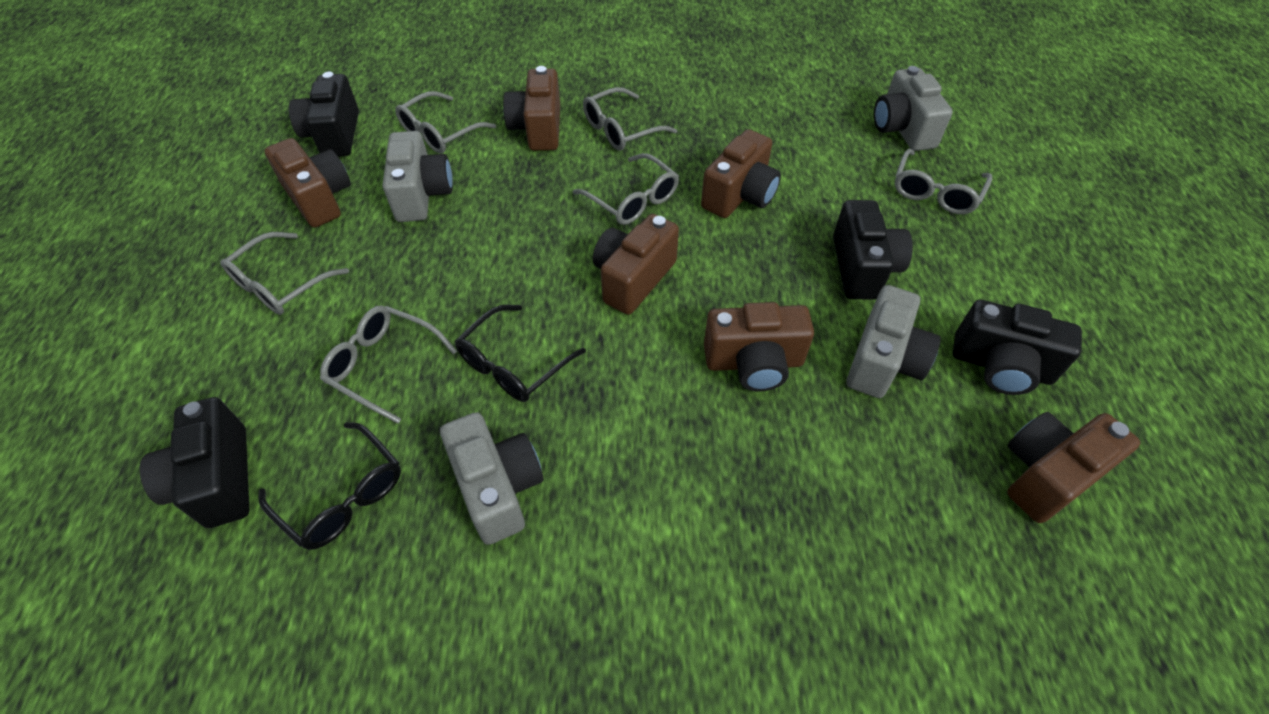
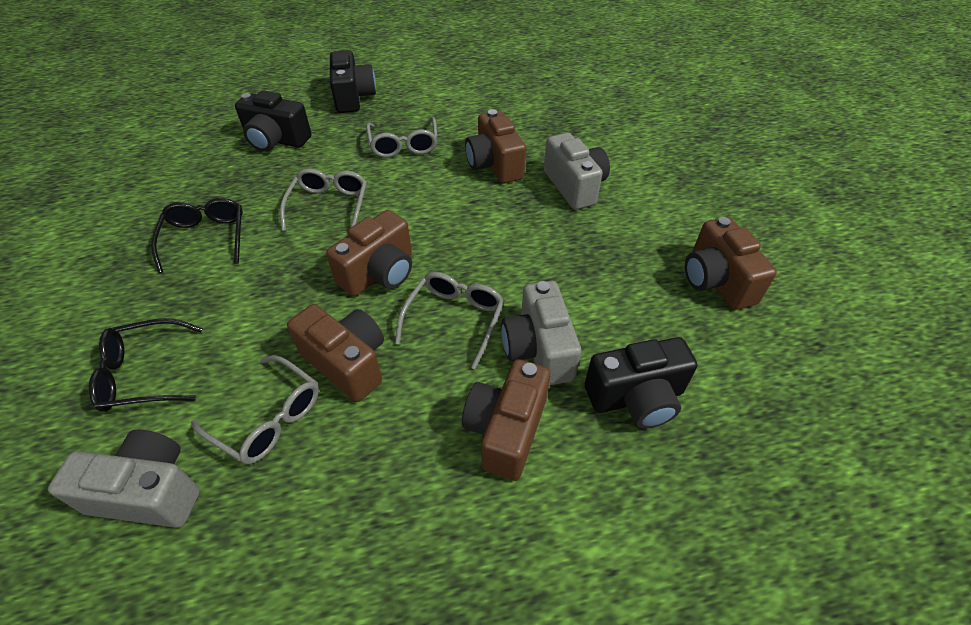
black camera: 4 -> 3
brown camera: 6 -> 5
grey camera: 4 -> 3
grey glasses: 6 -> 4

